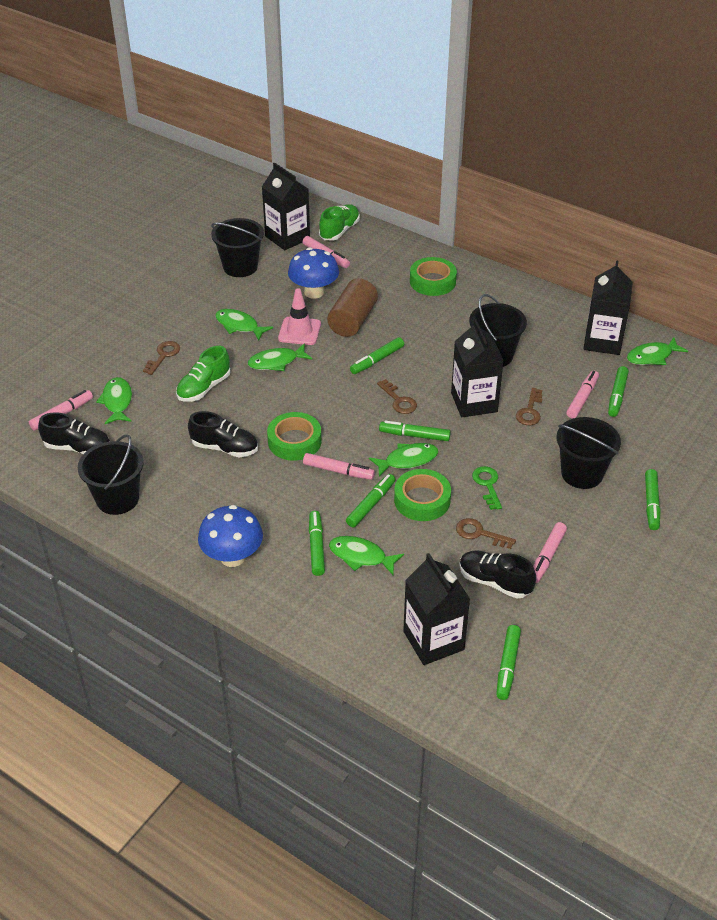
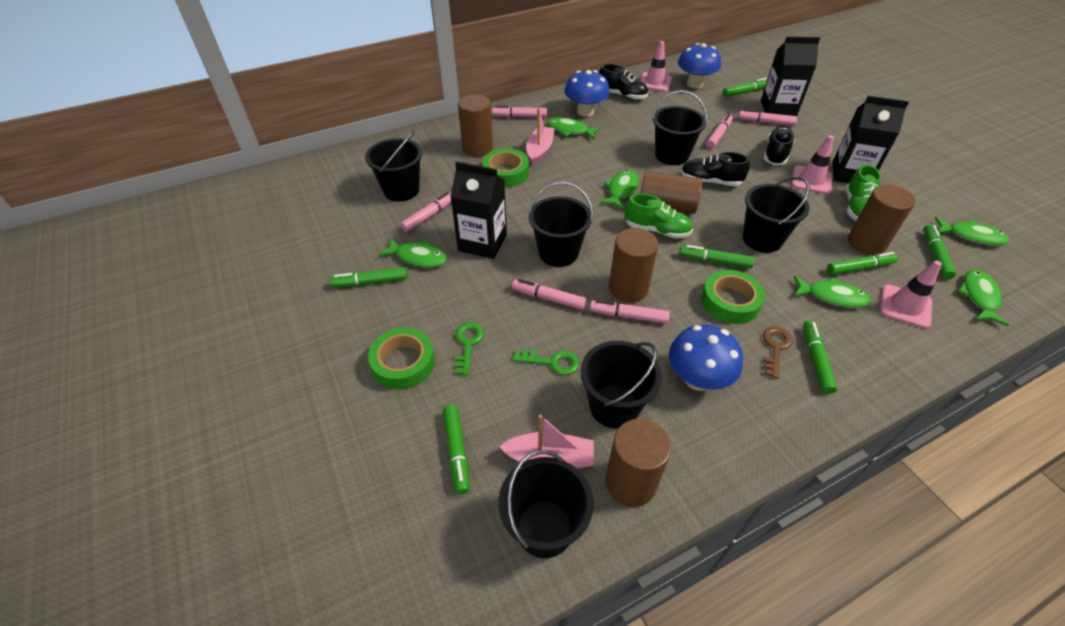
black bucket: 4 -> 6
black carton: 4 -> 3
blue mushroom: 2 -> 3
brown cylinder: 1 -> 5
brown key: 4 -> 1
green key: 1 -> 2
pink boat: 0 -> 2
pink marker: 5 -> 6
pink traffic cone: 1 -> 3

